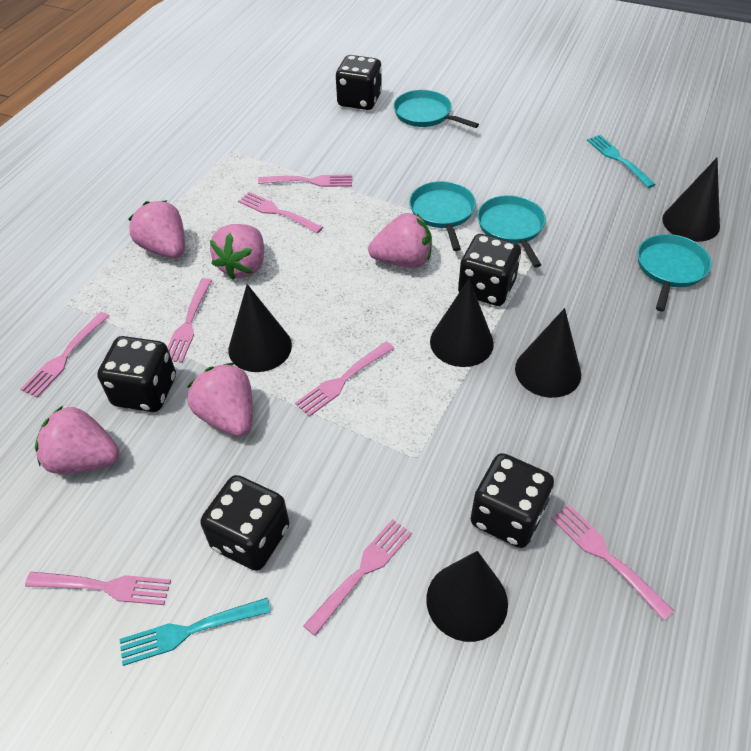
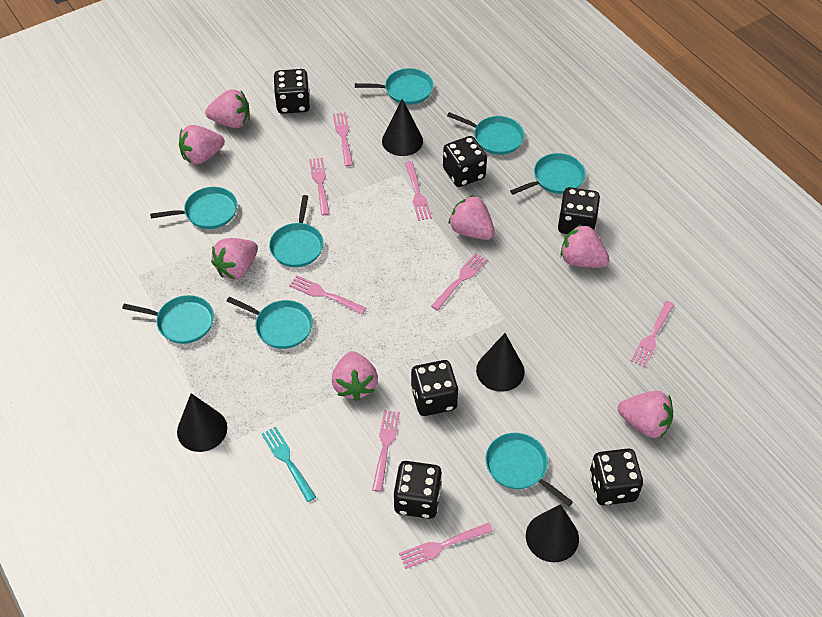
black cone: 5 -> 4
black dice: 5 -> 6
pink strawberry: 5 -> 7
turquoise fork: 2 -> 1
turquoise pan: 4 -> 8

